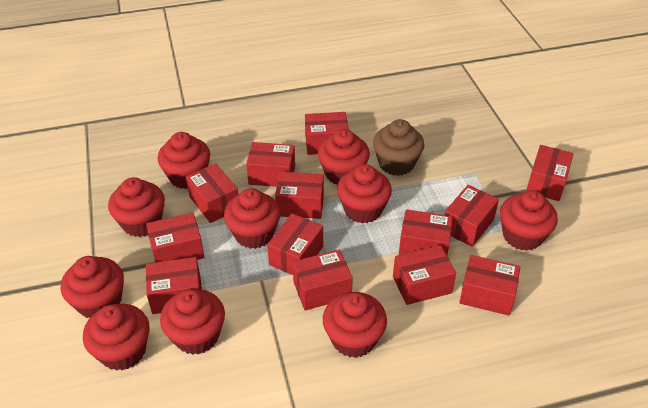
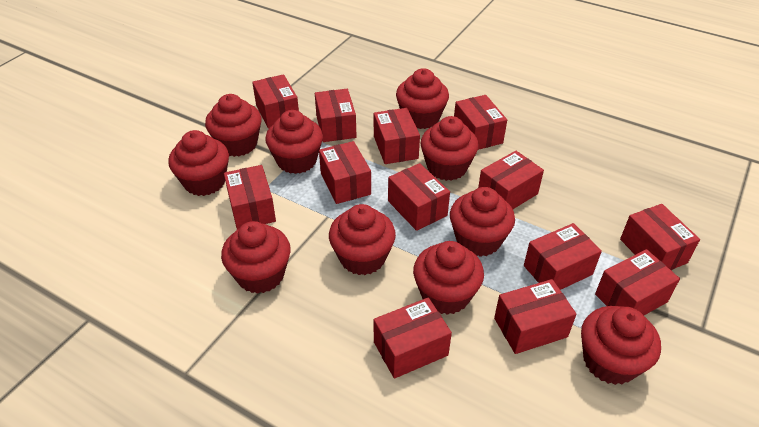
brown cupcake: 1 -> 0

